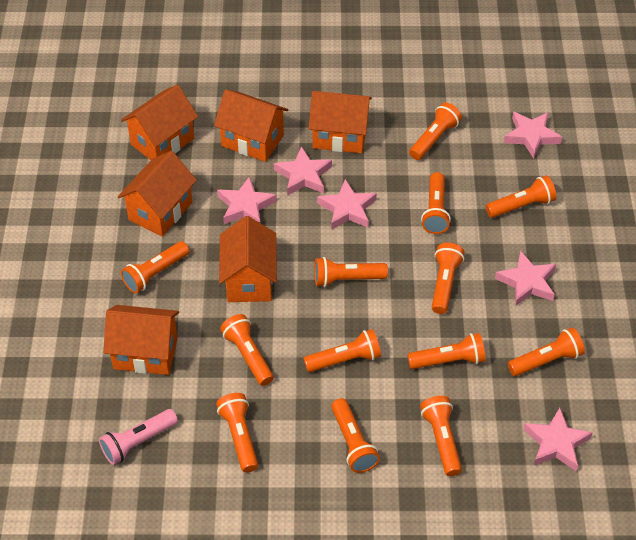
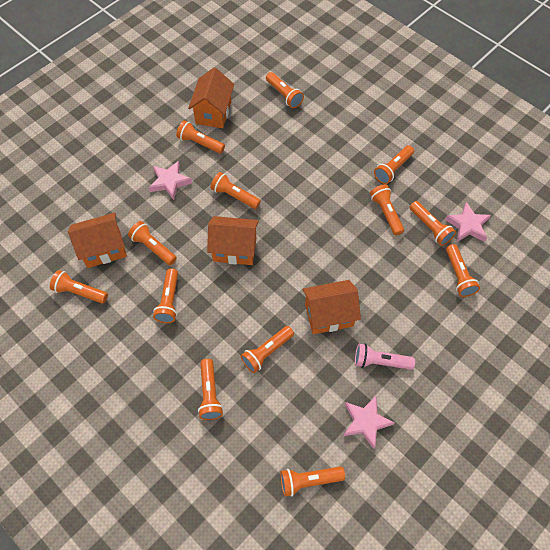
orange house: 6 -> 4
pink star: 6 -> 3

